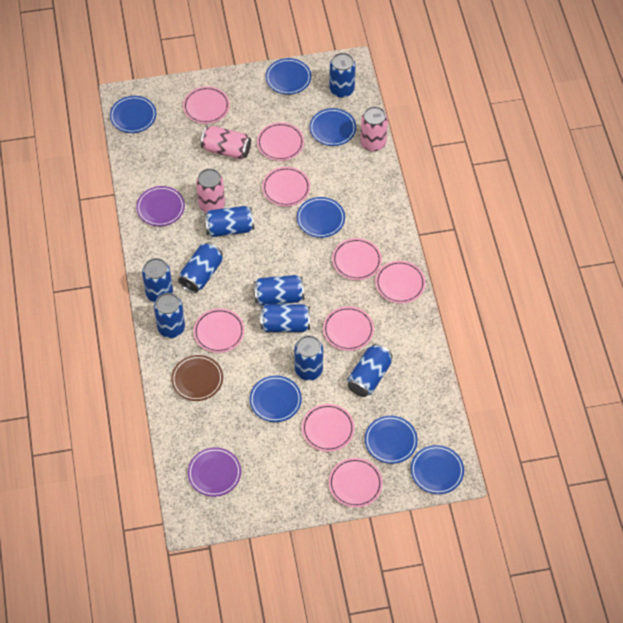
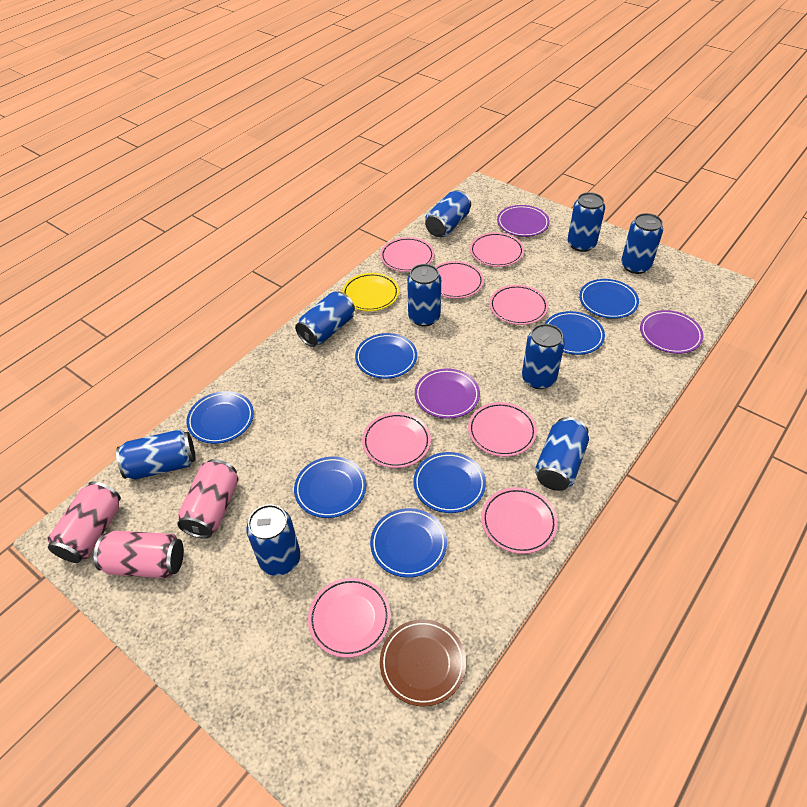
pink plate: 9 -> 8
purple plate: 2 -> 3
yellow plate: 0 -> 1

